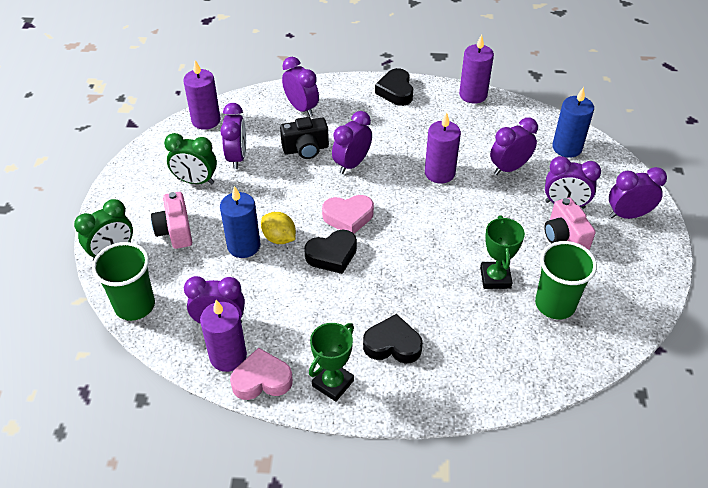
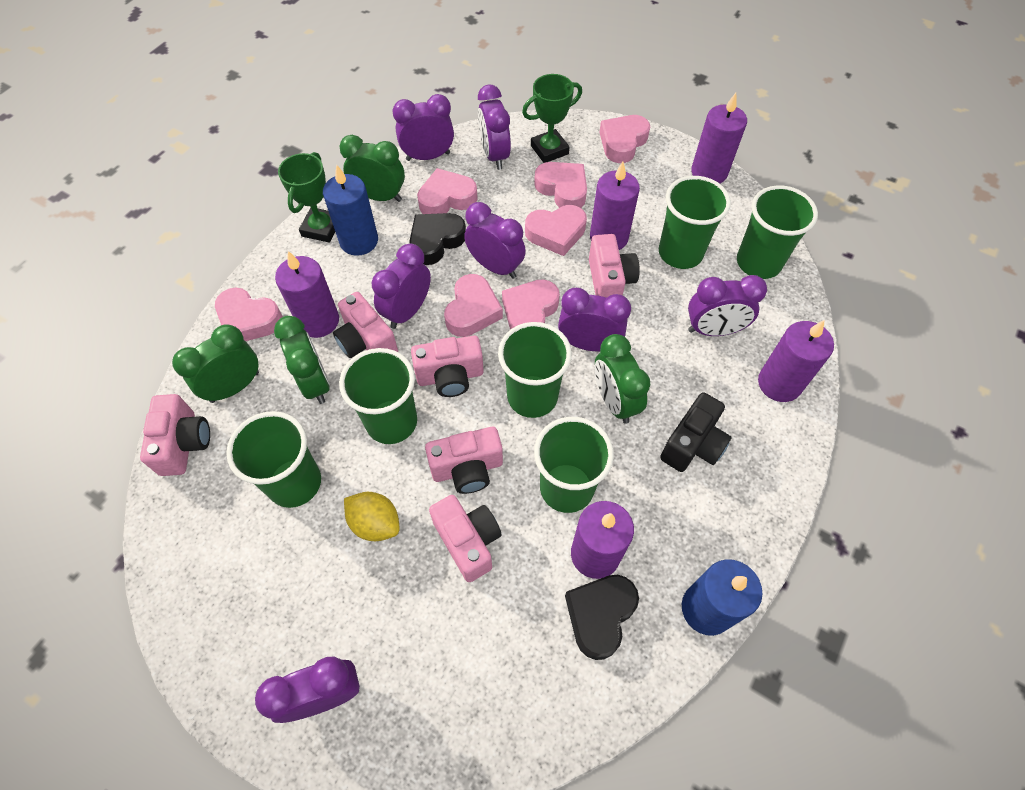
black heart: 3 -> 2
green clock: 2 -> 4
green cup: 2 -> 6
pink camera: 2 -> 6
pink heart: 2 -> 7
purple candle: 4 -> 5

